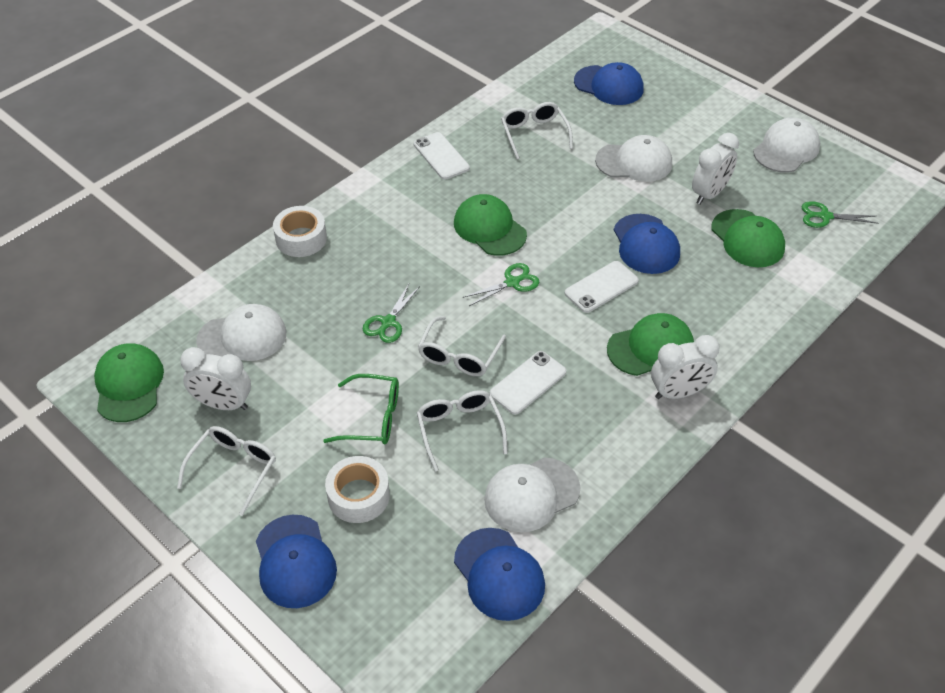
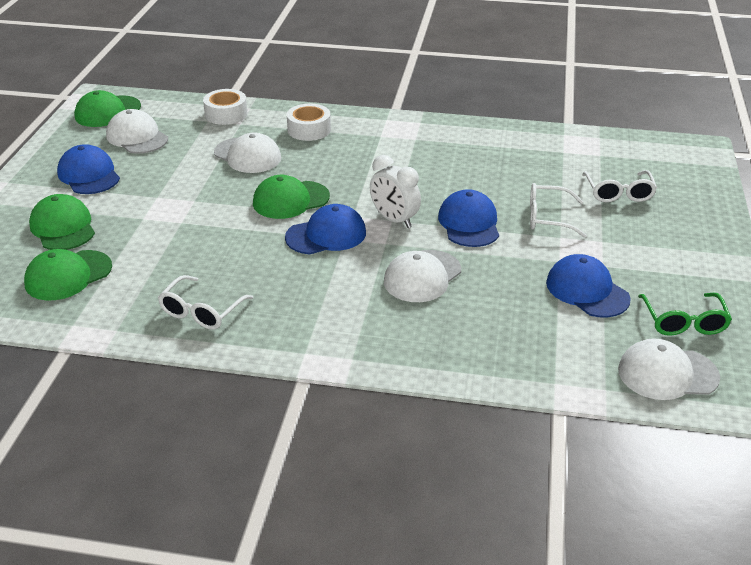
green scissors: 3 -> 0
white clock: 3 -> 1
white glasses: 4 -> 3
white phone: 3 -> 0

